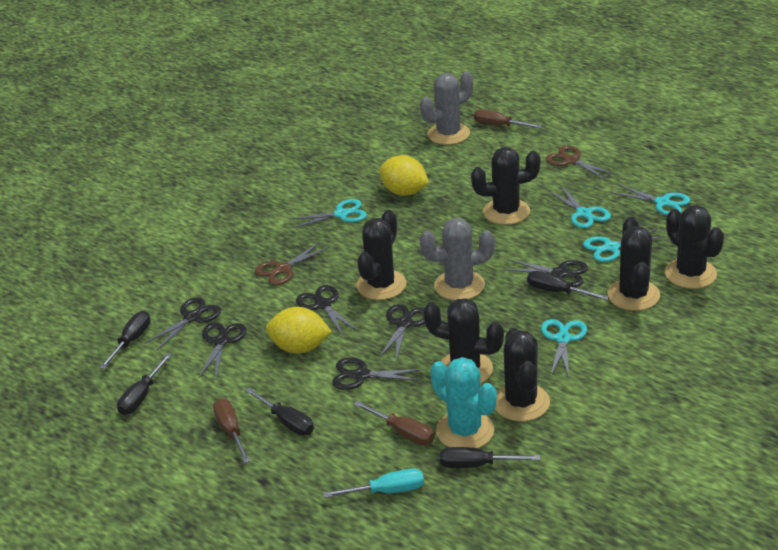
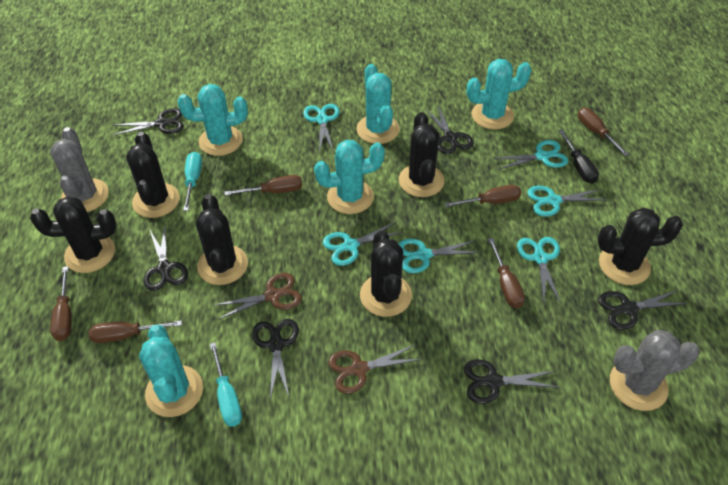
black screwdriver: 5 -> 1
brown screwdriver: 3 -> 6
turquoise cactus: 1 -> 5
turquoise scissors: 5 -> 6
turquoise screwdriver: 1 -> 2
yellow lemon: 2 -> 0

